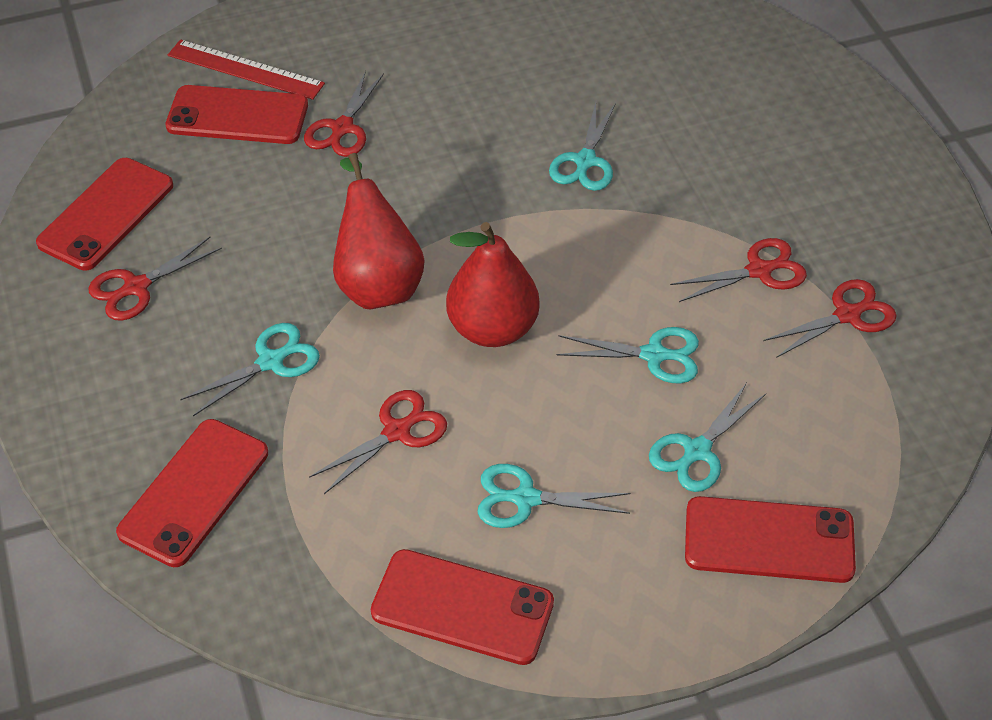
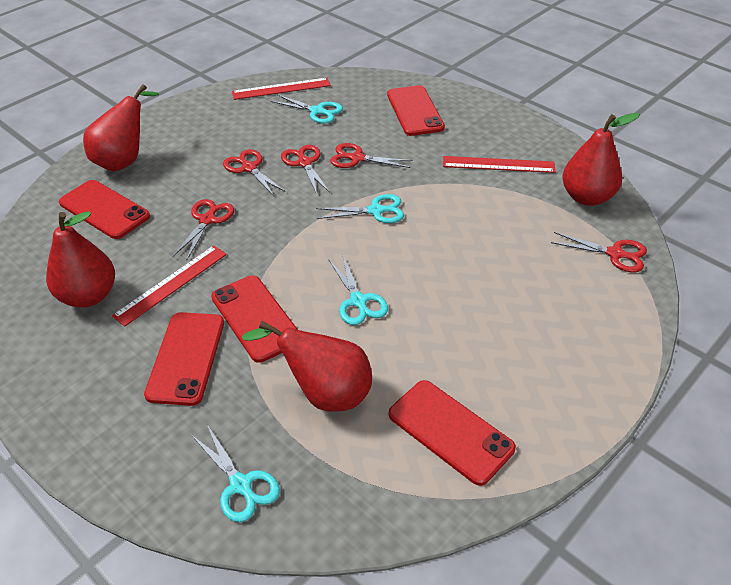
red pear: 2 -> 4
red ruler: 1 -> 3
turquoise scissors: 5 -> 4

